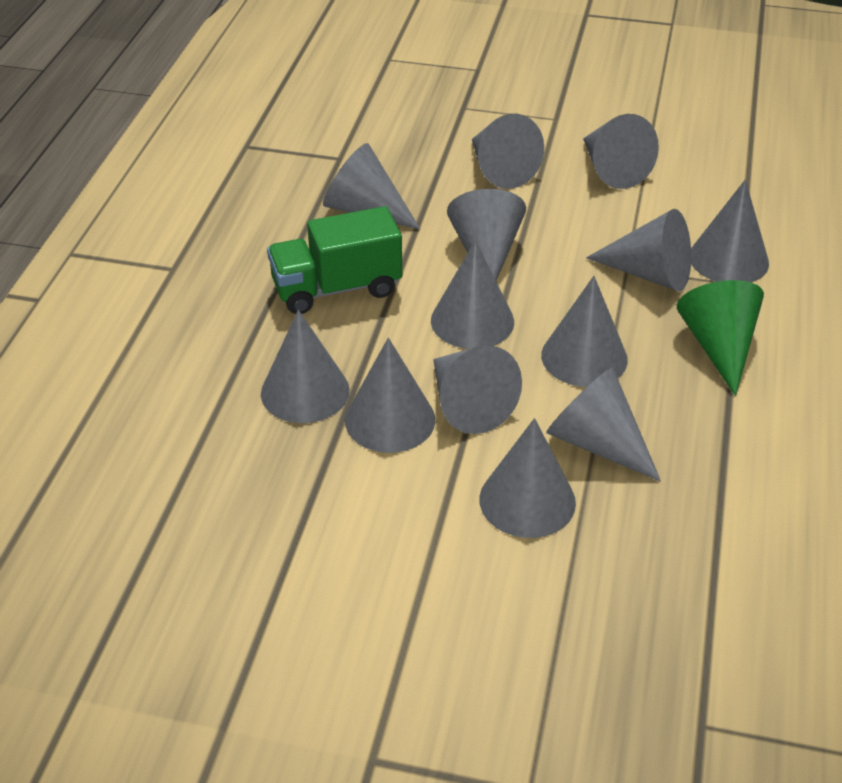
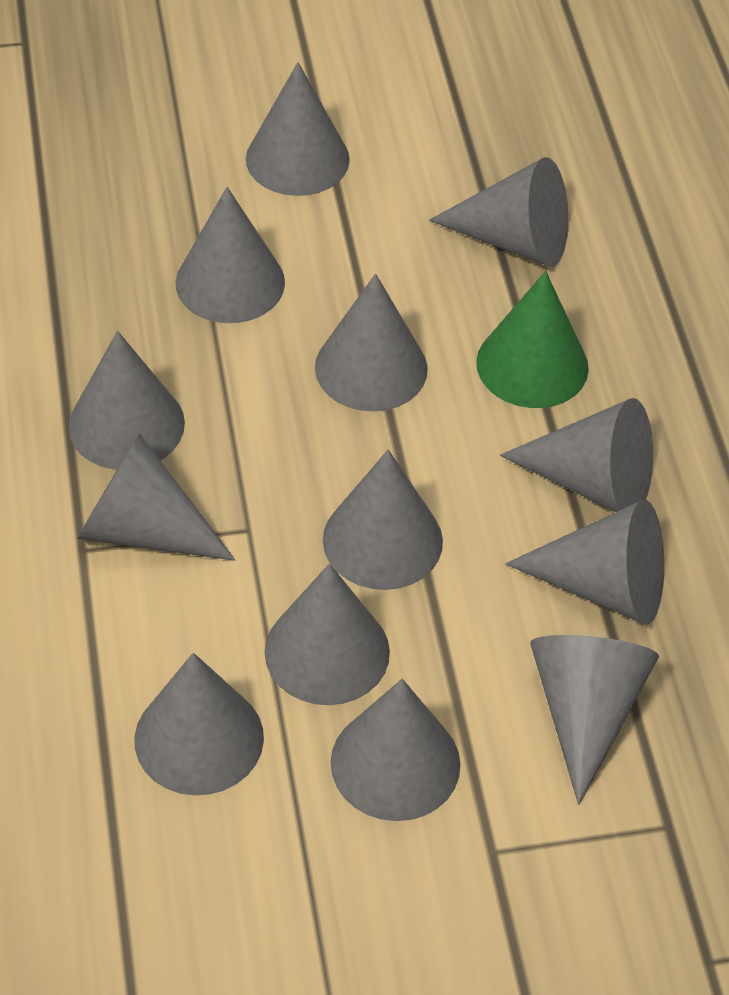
green truck: 1 -> 0

